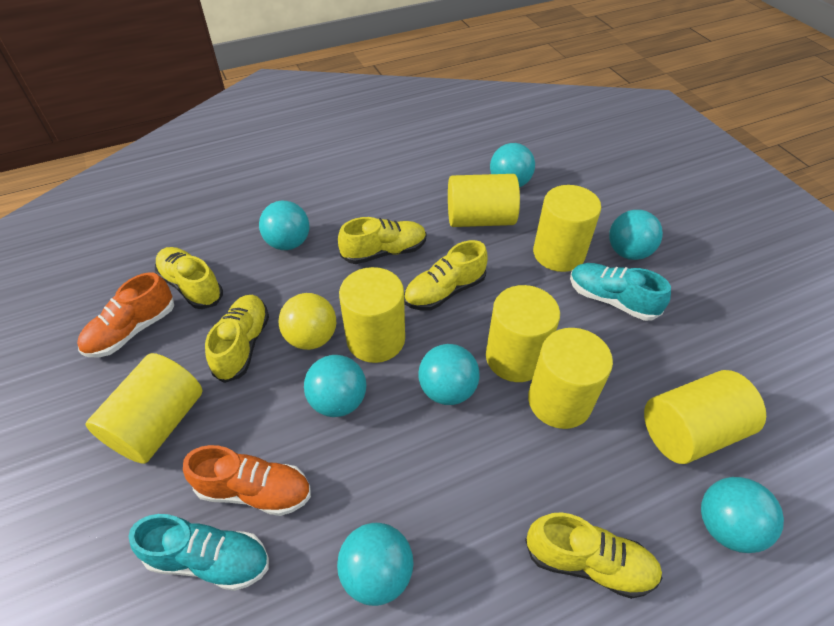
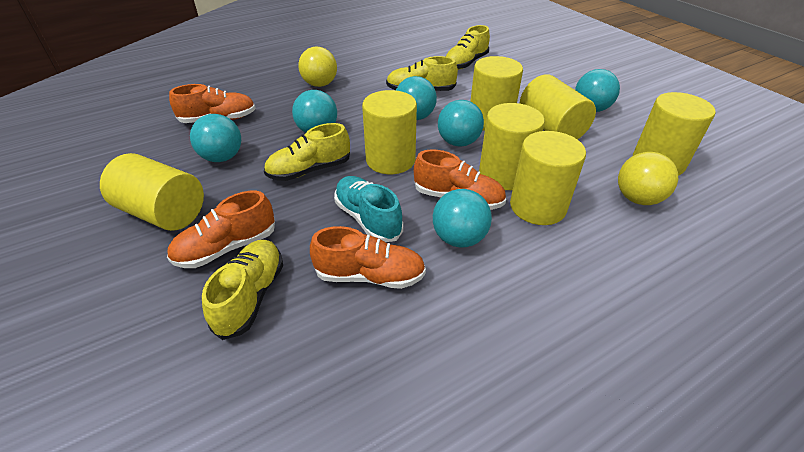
orange shoe: 2 -> 4
turquoise ball: 7 -> 6
turquoise shoe: 2 -> 1
yellow ball: 1 -> 2
yellow shoe: 5 -> 4

